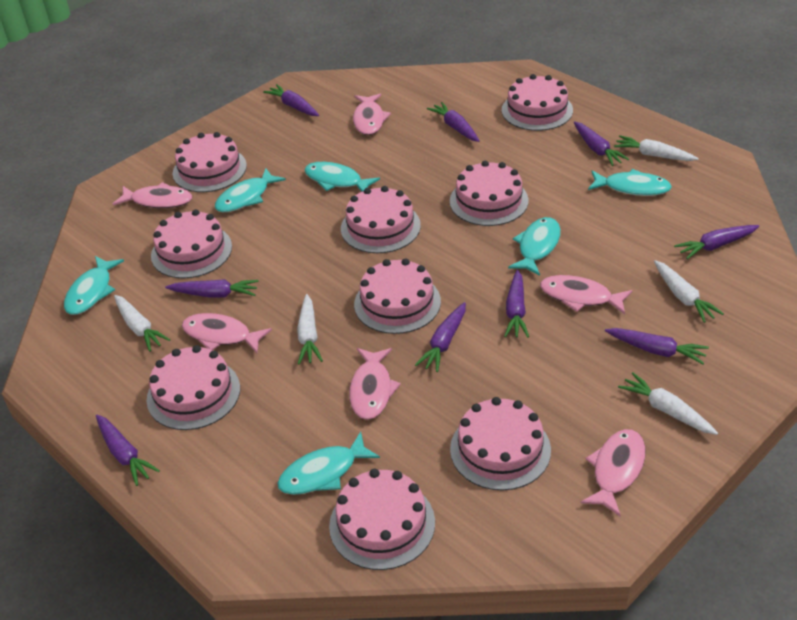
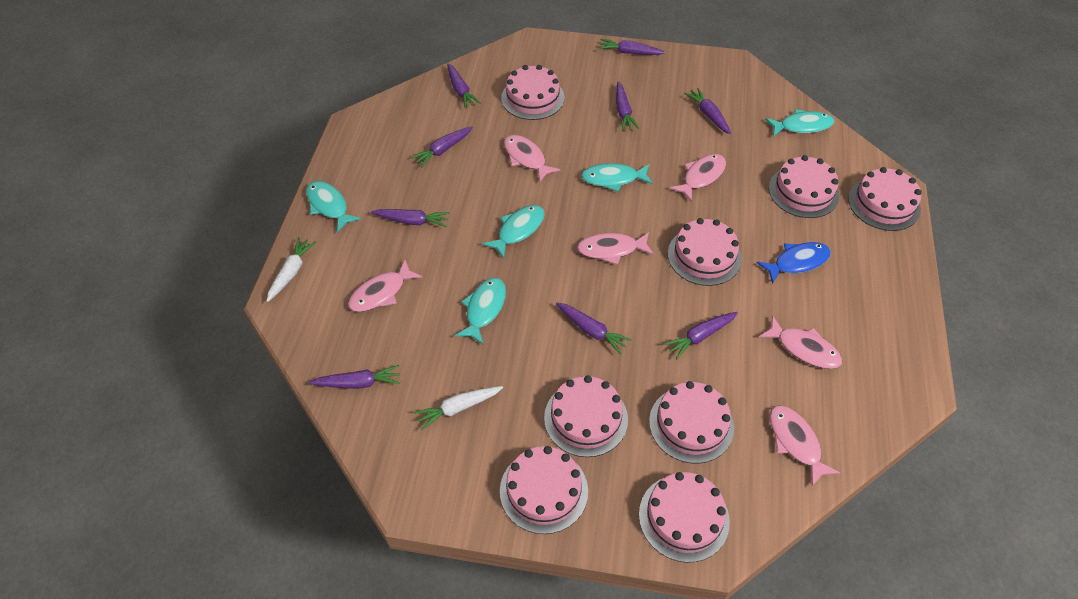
blue fish: 0 -> 1
pink cake: 9 -> 8
turquoise fish: 6 -> 5
white carrot: 5 -> 2

